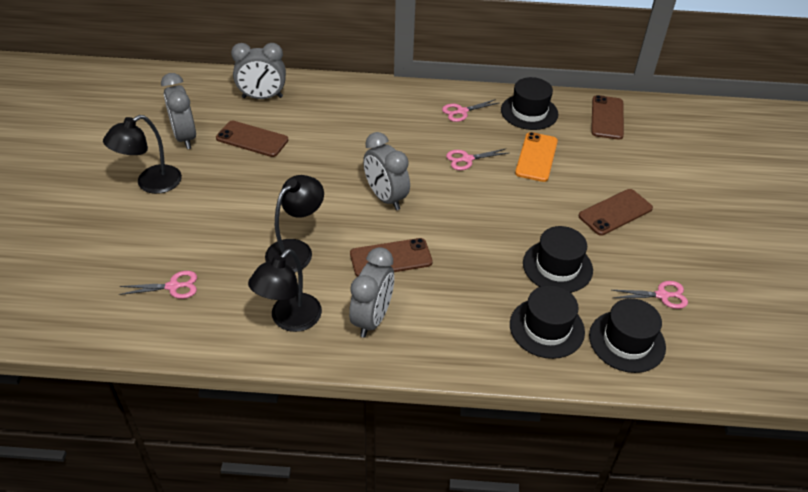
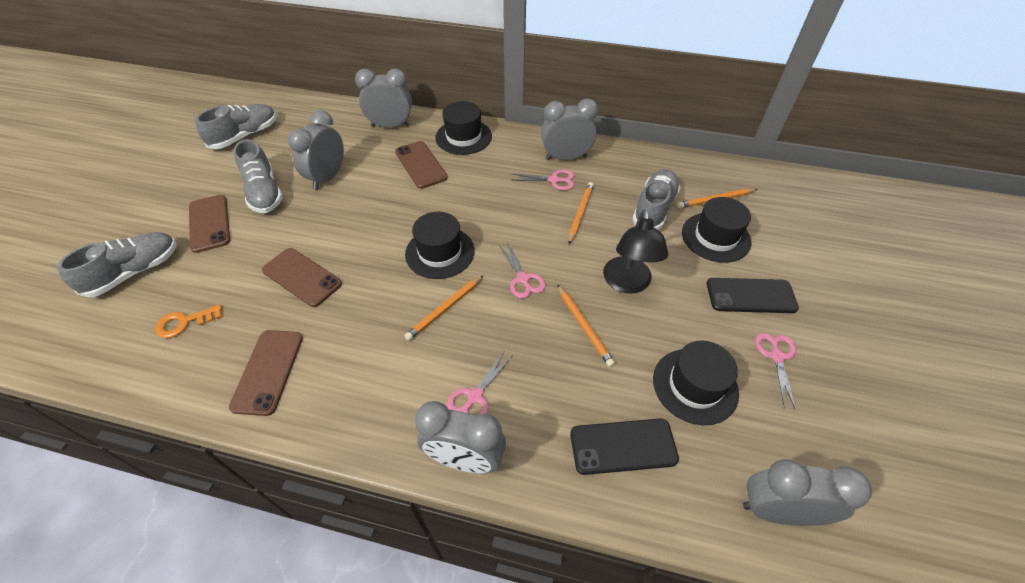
black lamp: 3 -> 1
black phone: 0 -> 2
grey clock: 4 -> 5
grey shoe: 0 -> 4
orange key: 0 -> 1
orange pencil: 0 -> 4
orange phone: 1 -> 0

